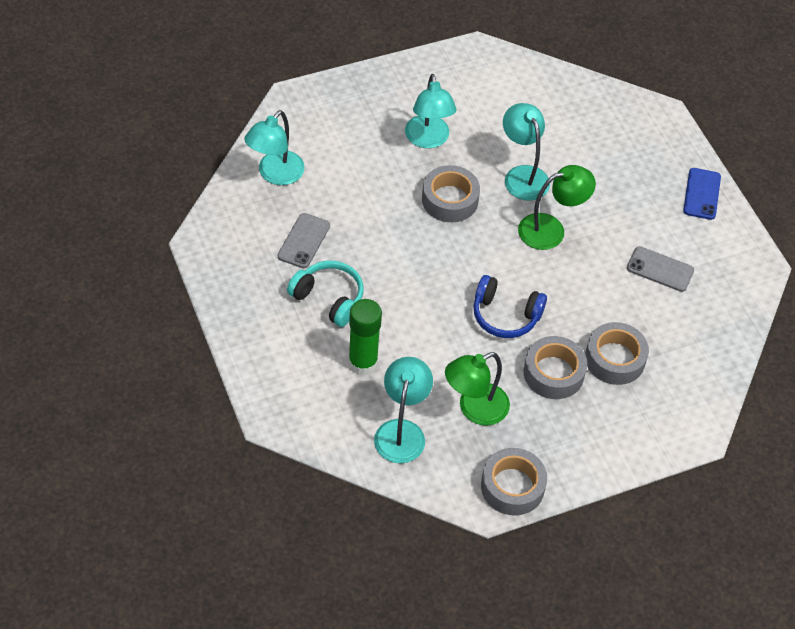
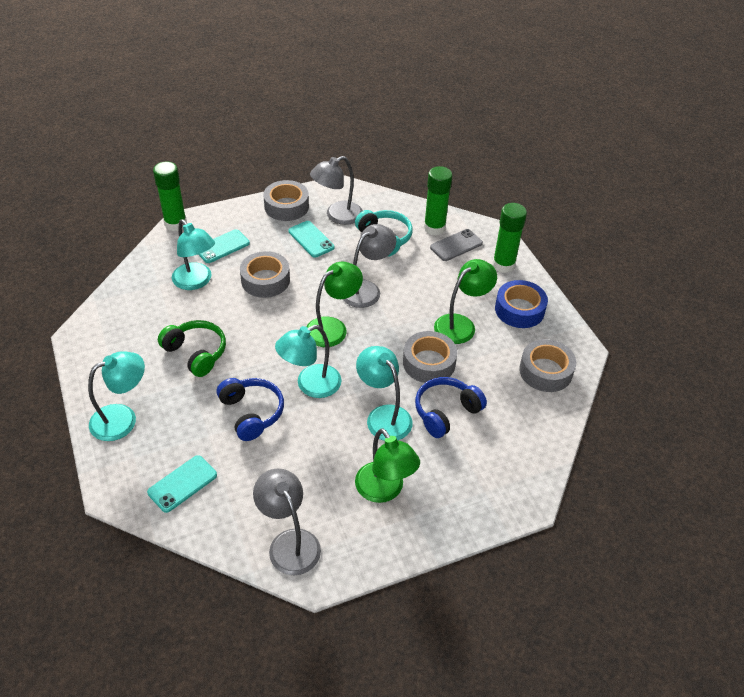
blue headphones: 1 -> 2
blue phone: 1 -> 0
blue tape: 0 -> 1
green glue stick: 1 -> 3
green headphones: 0 -> 1
green lamp: 2 -> 3
grey lamp: 0 -> 3
grey phone: 2 -> 1
turquoise phone: 0 -> 3

